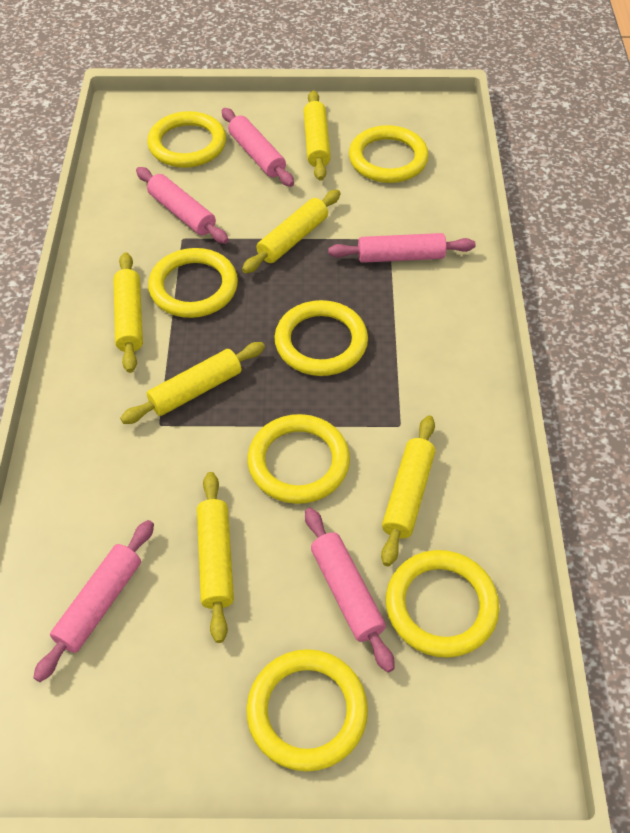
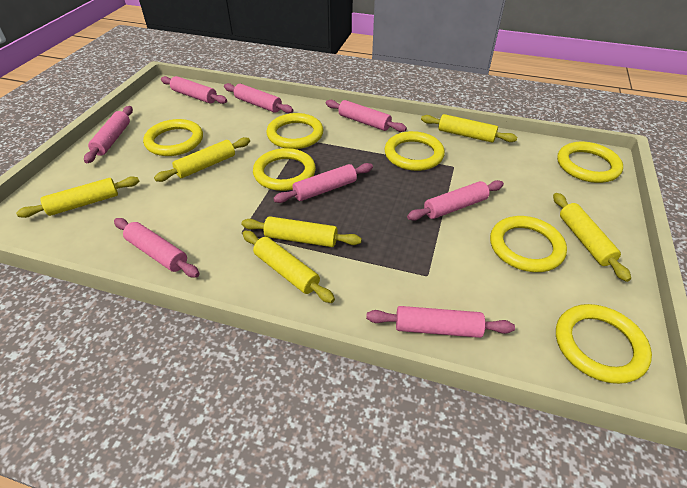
pink rolling pin: 5 -> 8

